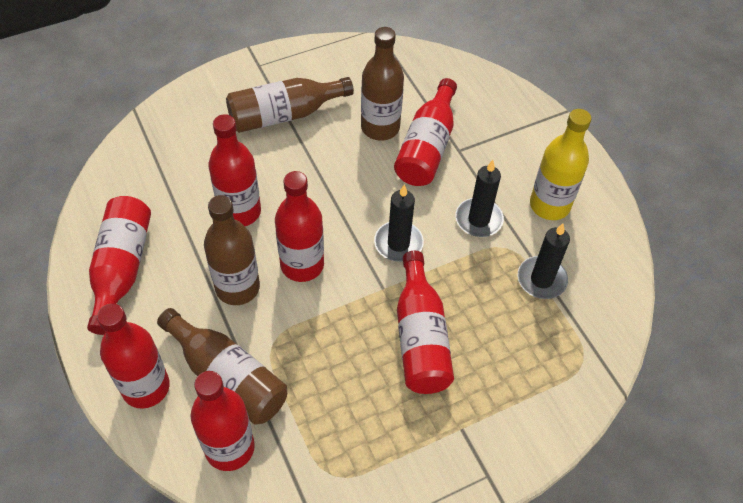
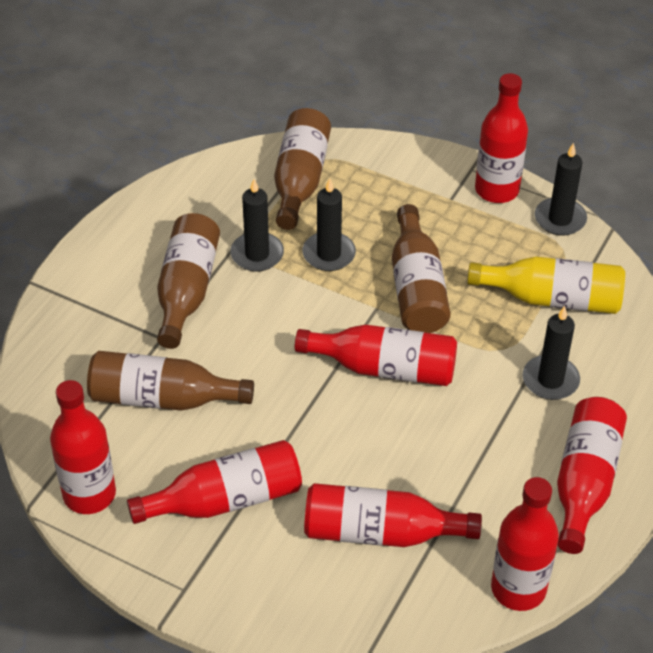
black candle: 3 -> 4

